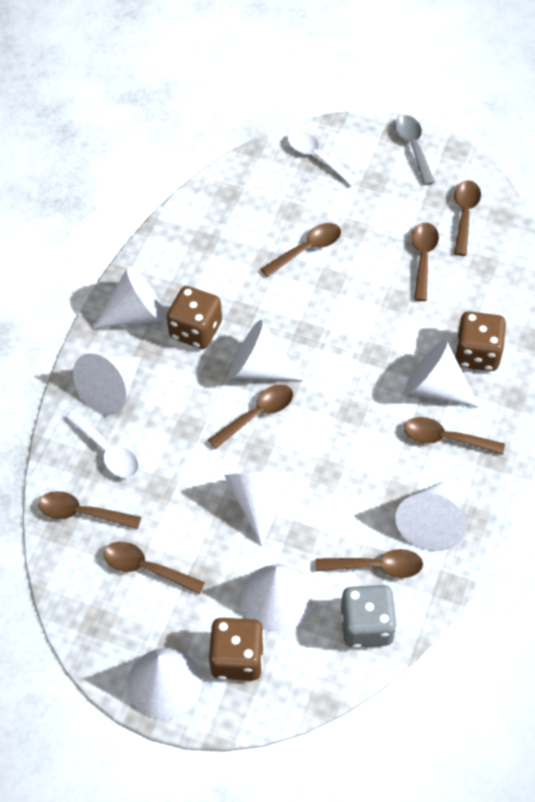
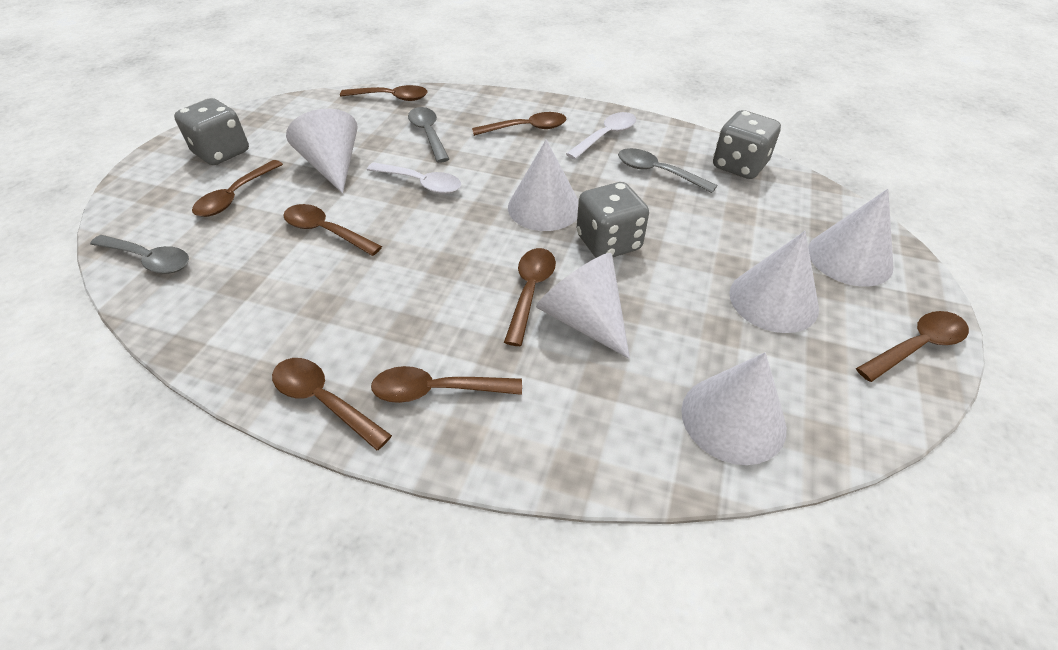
brown dice: 3 -> 0
grey dice: 1 -> 3
grey spoon: 1 -> 3
white cone: 8 -> 6

